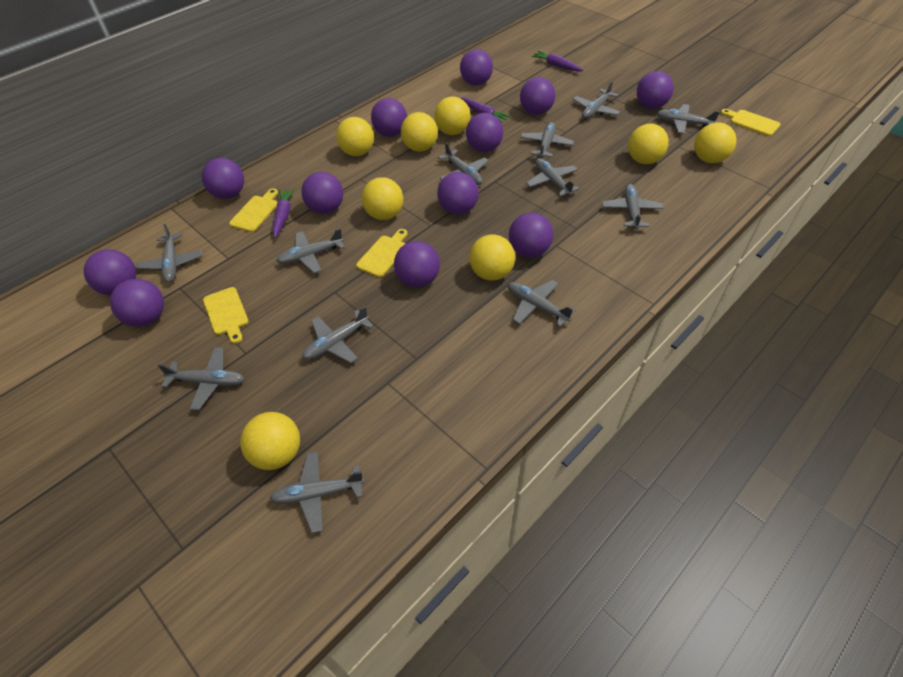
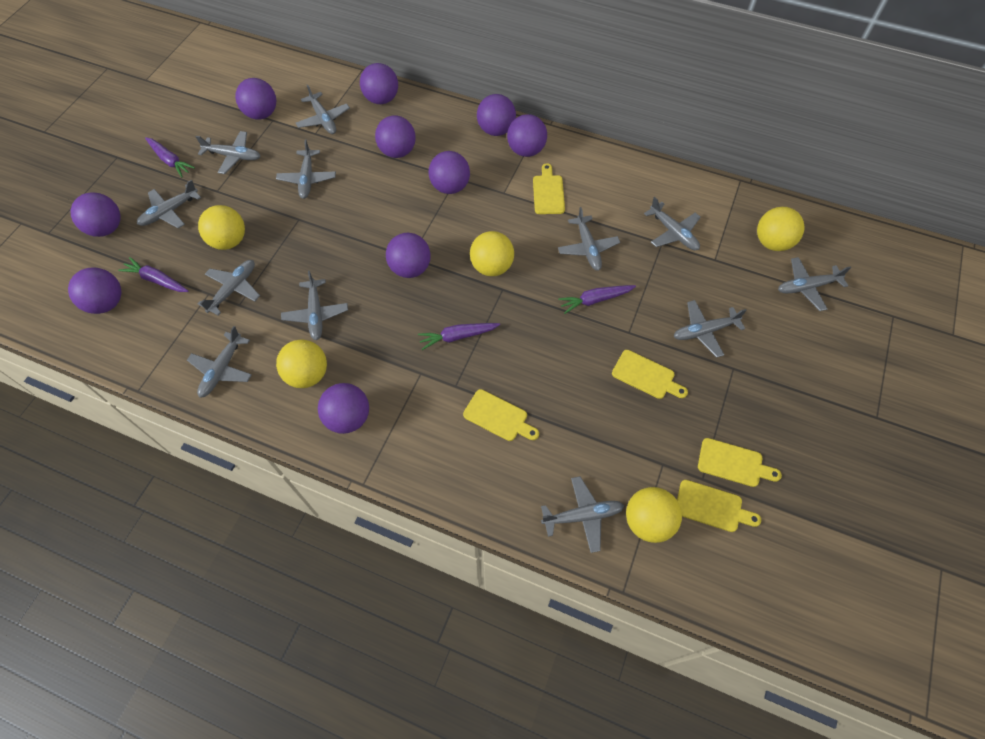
purple ball: 12 -> 10
purple carrot: 3 -> 4
yellow ball: 8 -> 5
yellow cutting board: 4 -> 5

